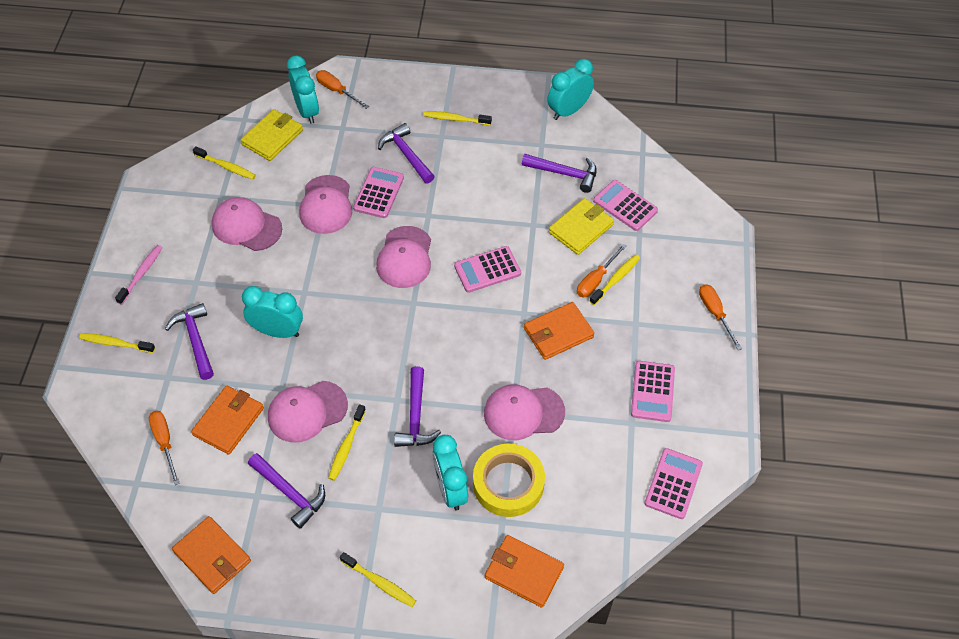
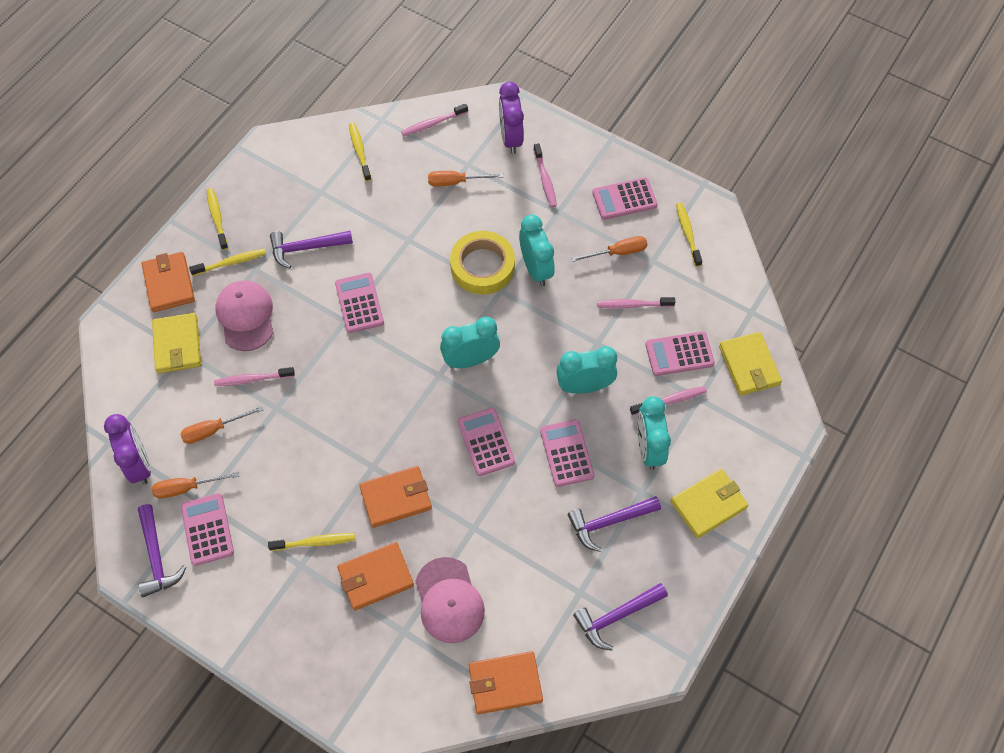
pink calculator: 5 -> 6
pink cap: 5 -> 2
pink toothbrush: 1 -> 5
purple clock: 0 -> 2
purple hammer: 5 -> 4
yellow toothbrush: 6 -> 5
yellow wallet: 2 -> 3

